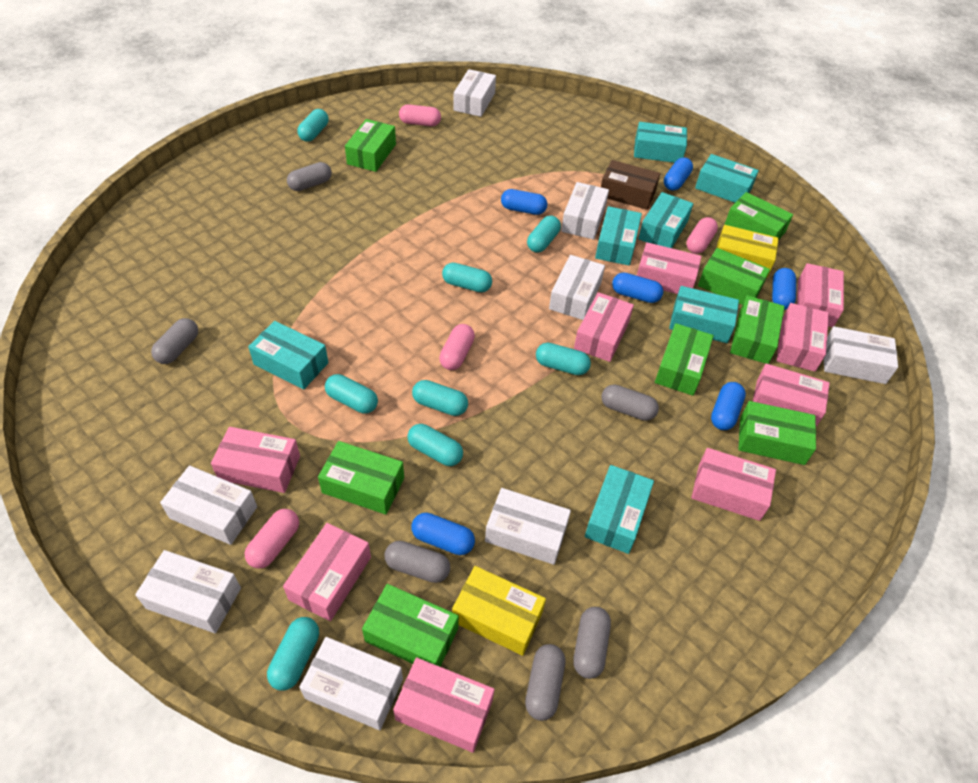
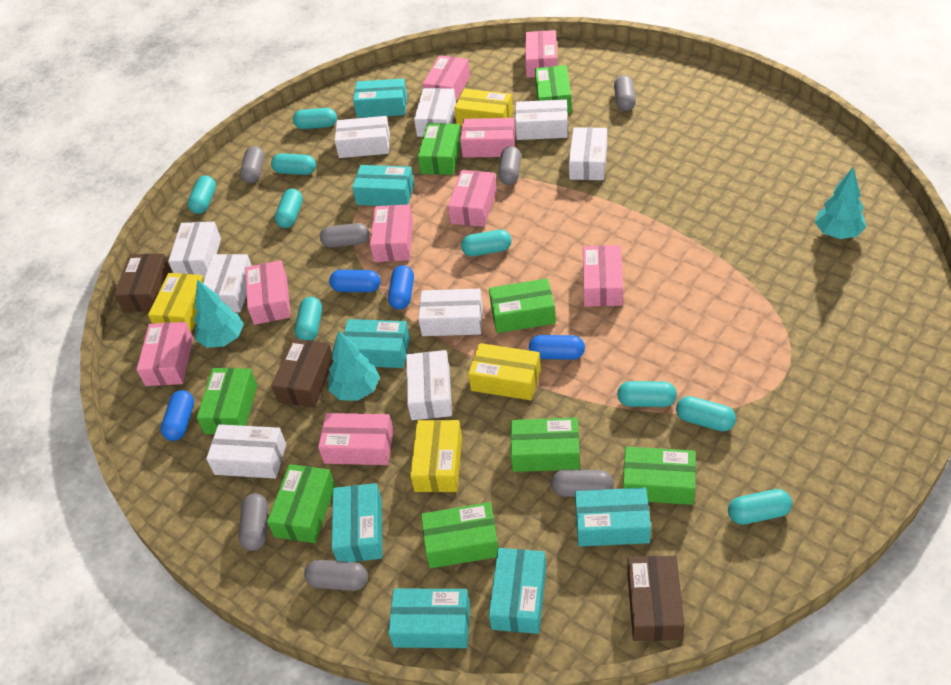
blue capsule: 6 -> 4
brown box: 1 -> 3
grey capsule: 6 -> 7
pink capsule: 4 -> 0
turquoise capsule: 8 -> 9
turquoise tree: 0 -> 3
white box: 8 -> 9
yellow box: 2 -> 4

